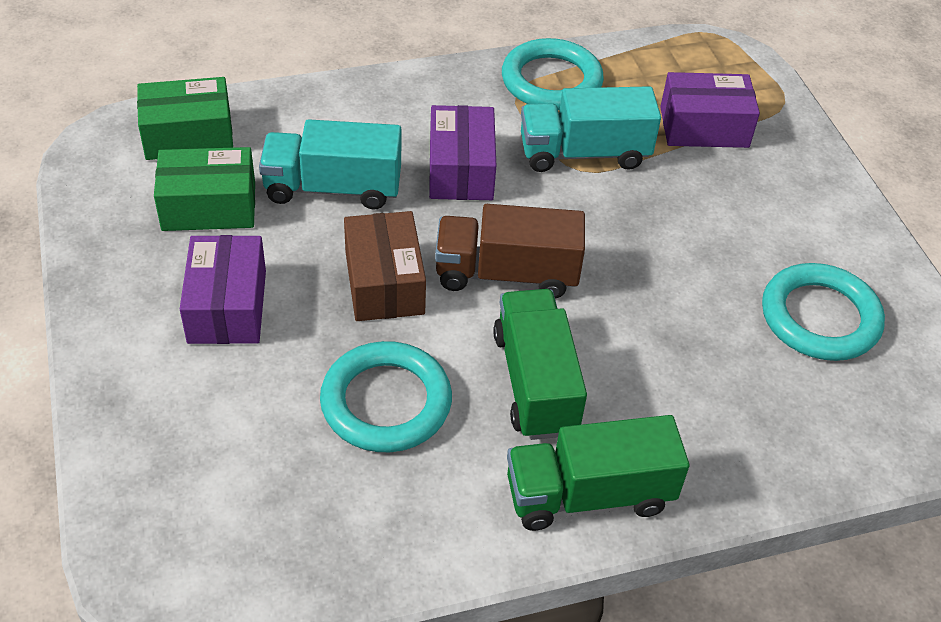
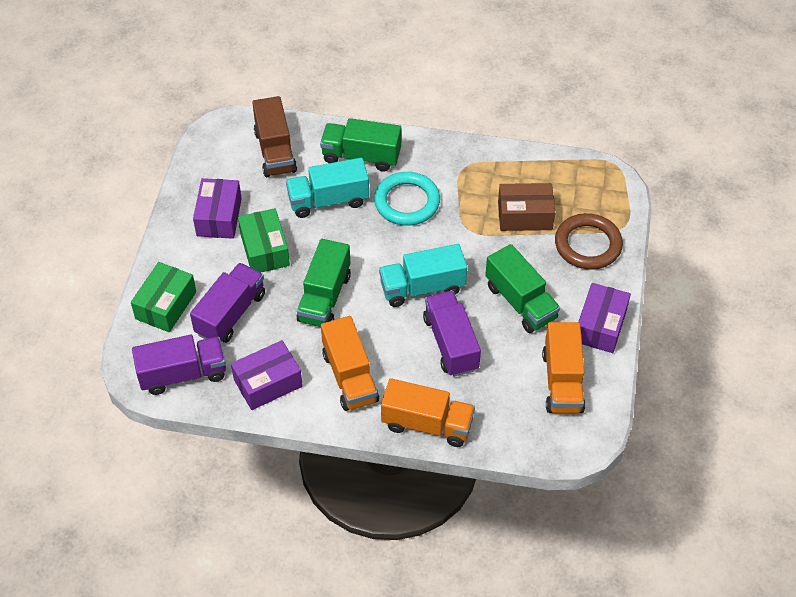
brown ring: 0 -> 1
green truck: 2 -> 3
orange truck: 0 -> 3
purple truck: 0 -> 3
turquoise ring: 3 -> 1

